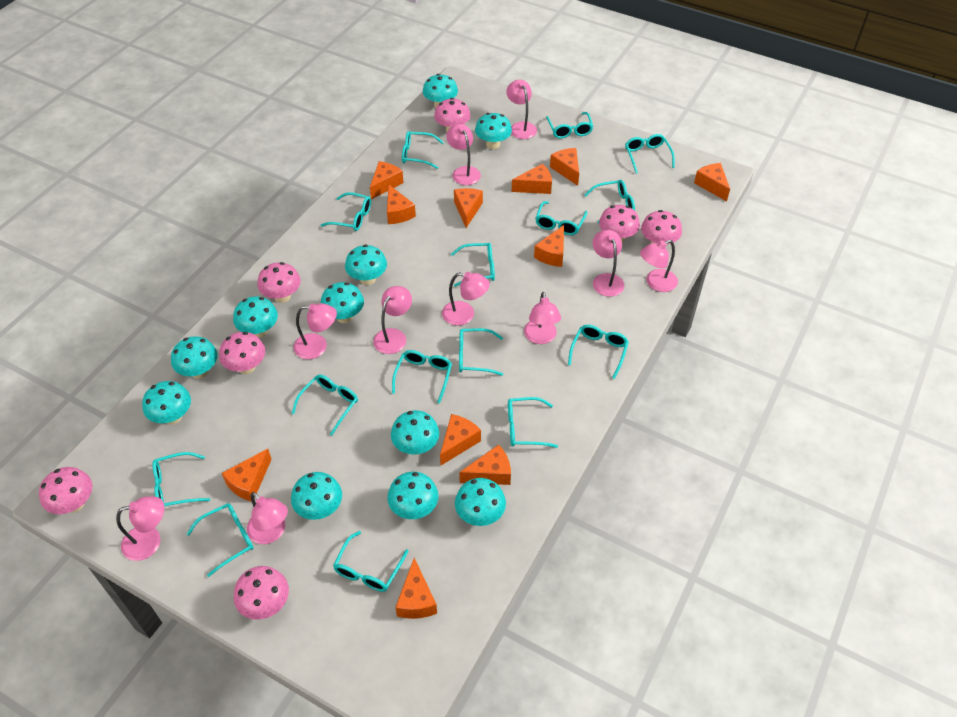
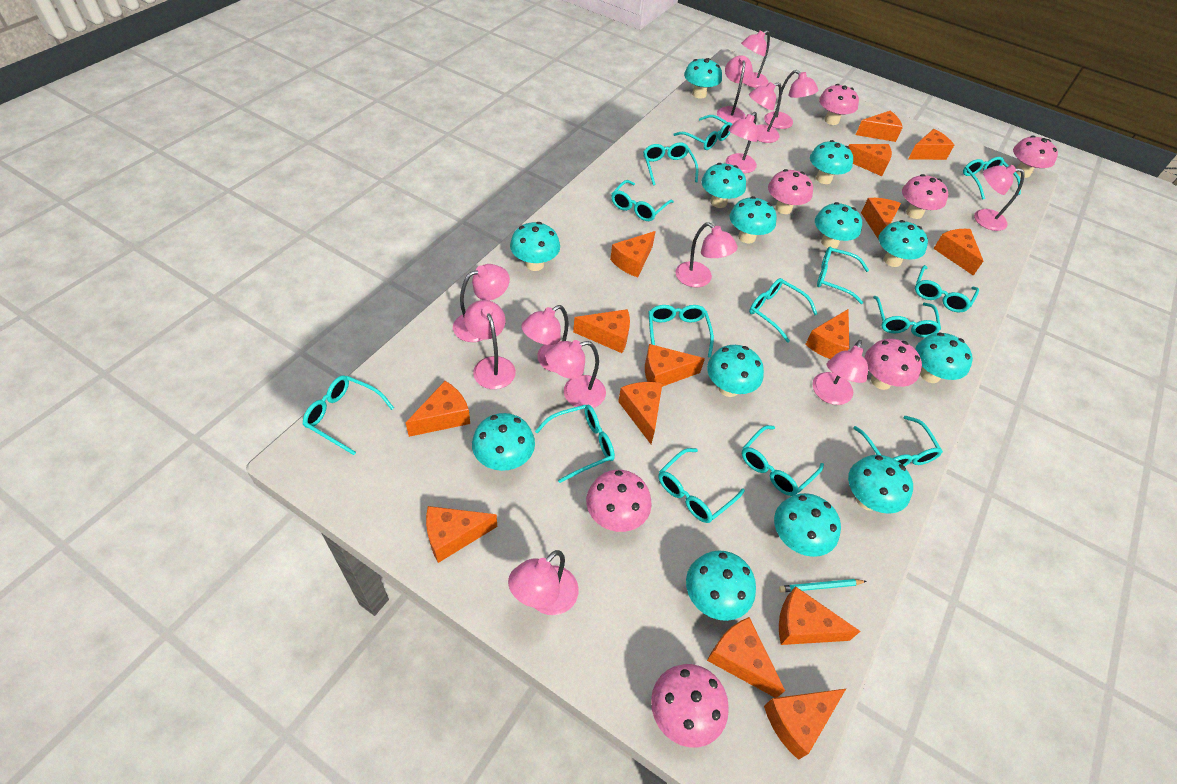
orange cheese: 11 -> 15
pink lamp: 10 -> 13
turquoise glasses: 15 -> 14
turquoise mushroom: 11 -> 13
turquoise pencil: 0 -> 1

